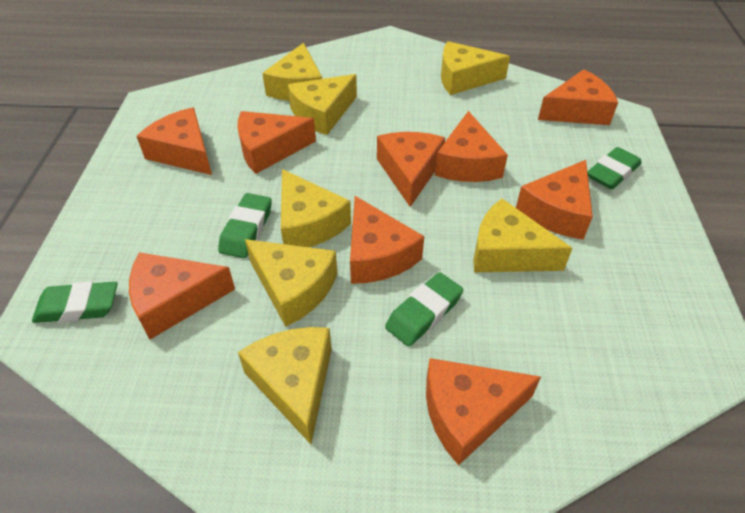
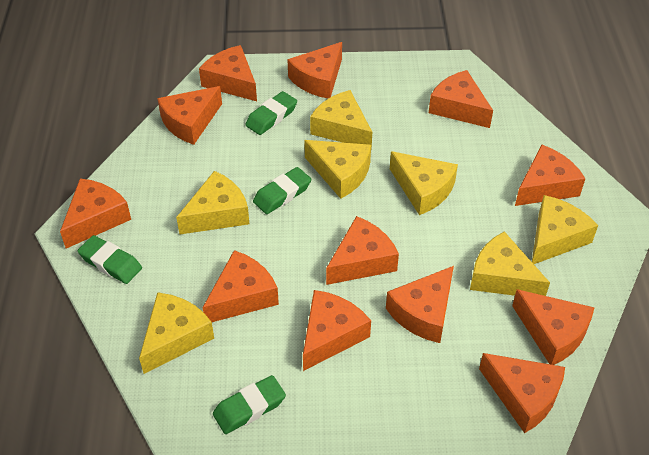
orange cheese: 9 -> 12

